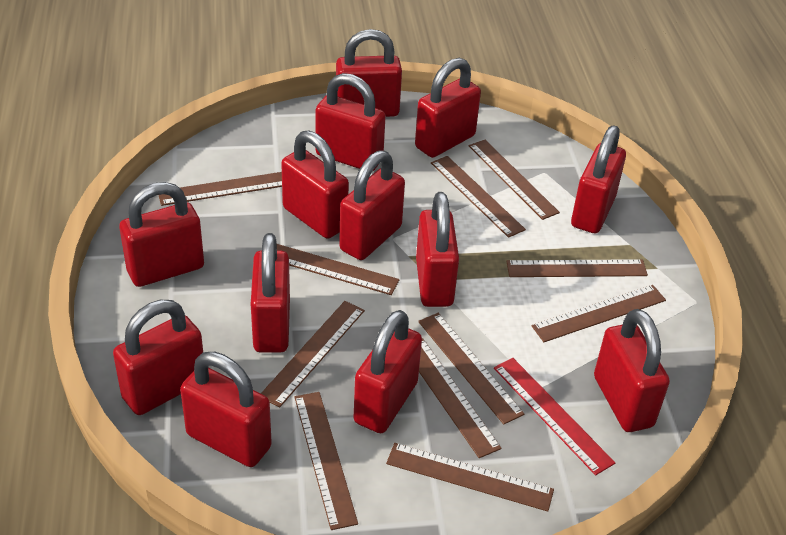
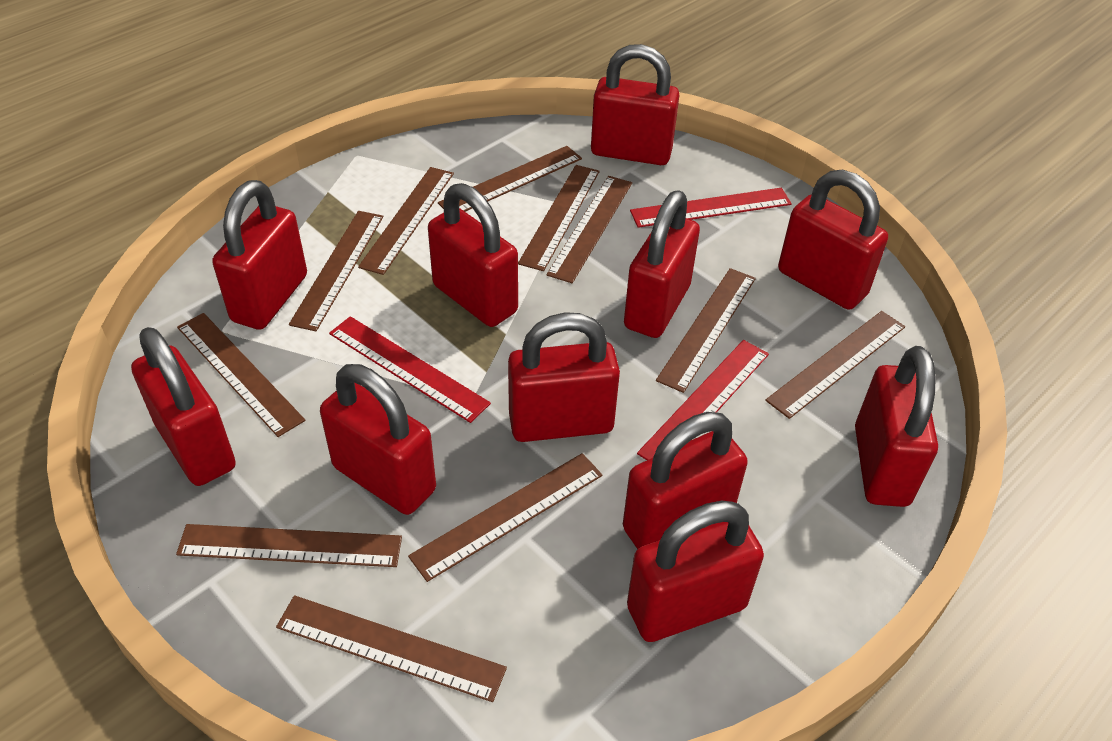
red padlock: 13 -> 11
red ruler: 1 -> 3

